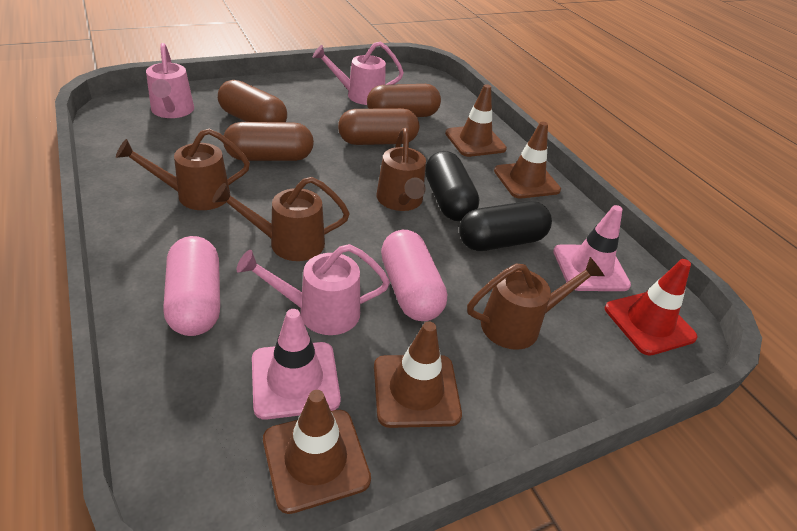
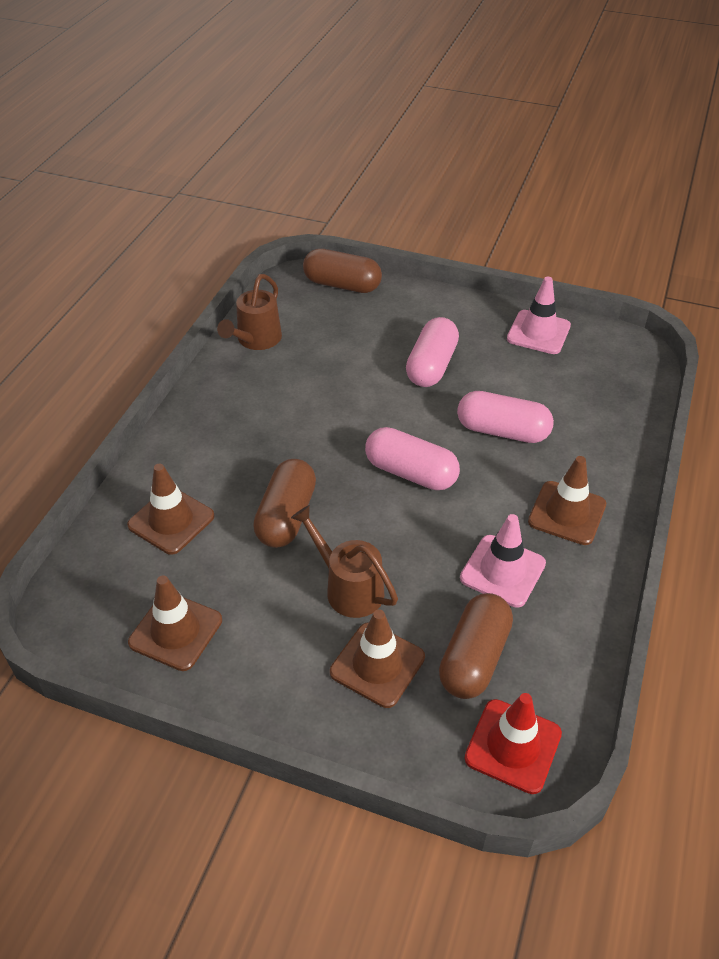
black capsule: 2 -> 0
brown capsule: 4 -> 3
brown watering can: 4 -> 2
pink capsule: 2 -> 3
pink watering can: 3 -> 0

